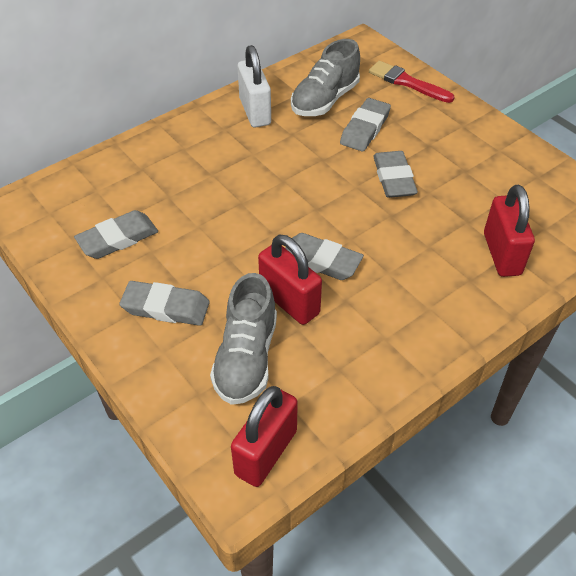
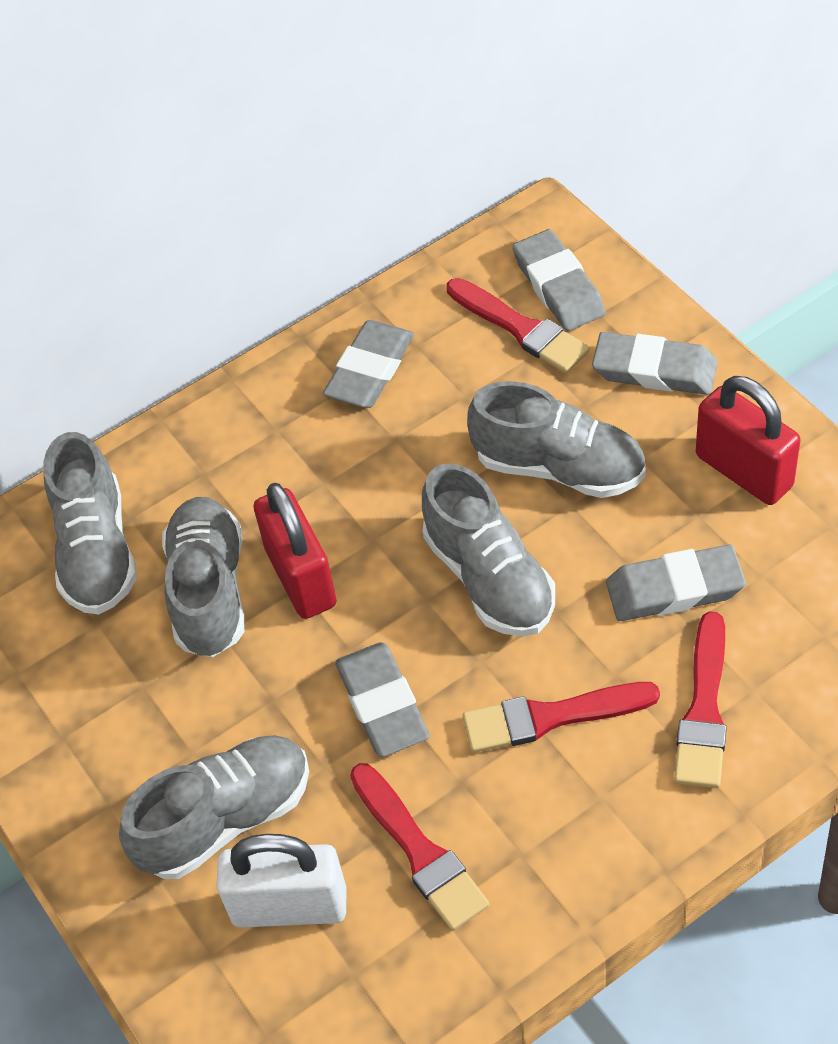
grey shoe: 2 -> 5
red brush: 1 -> 4
red padlock: 3 -> 2

